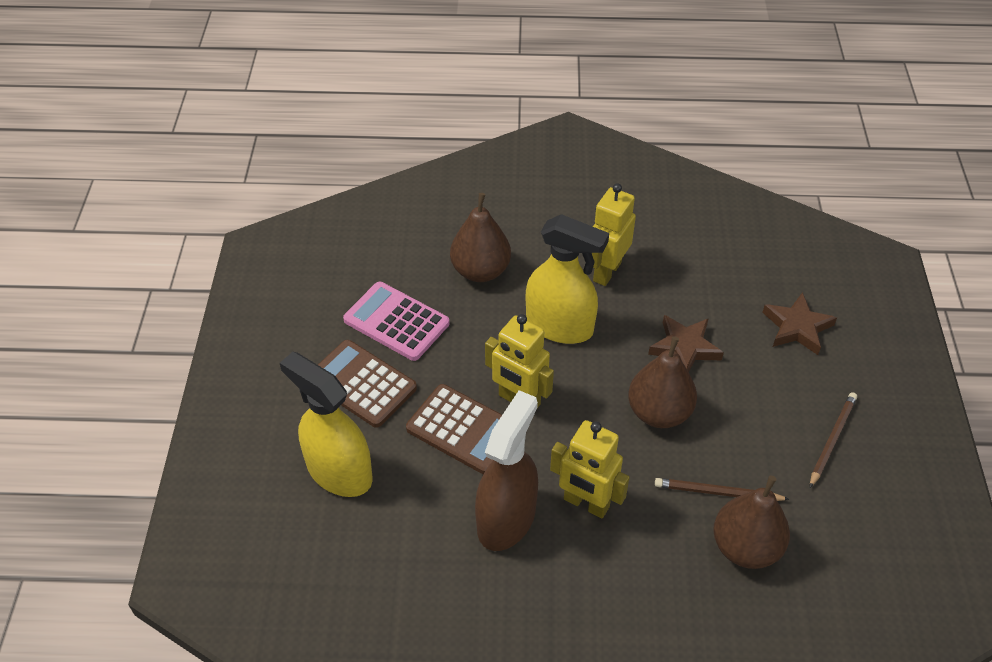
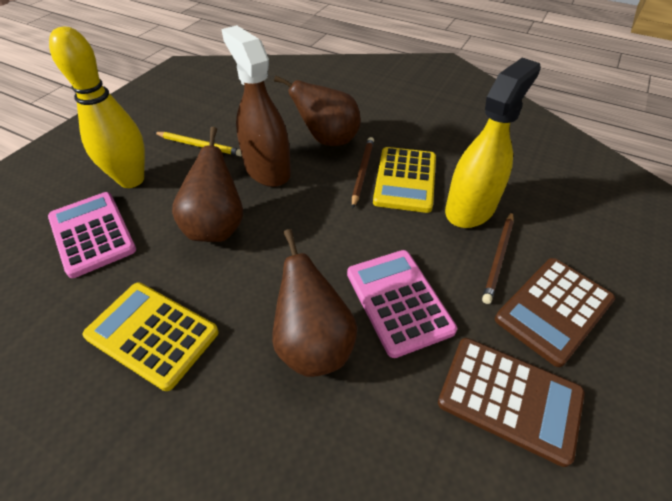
brown star: 2 -> 0
pink calculator: 1 -> 2
yellow bowling pin: 0 -> 1
yellow calculator: 0 -> 2
yellow pencil: 0 -> 1
yellow robot: 3 -> 0
yellow spray bottle: 2 -> 1

